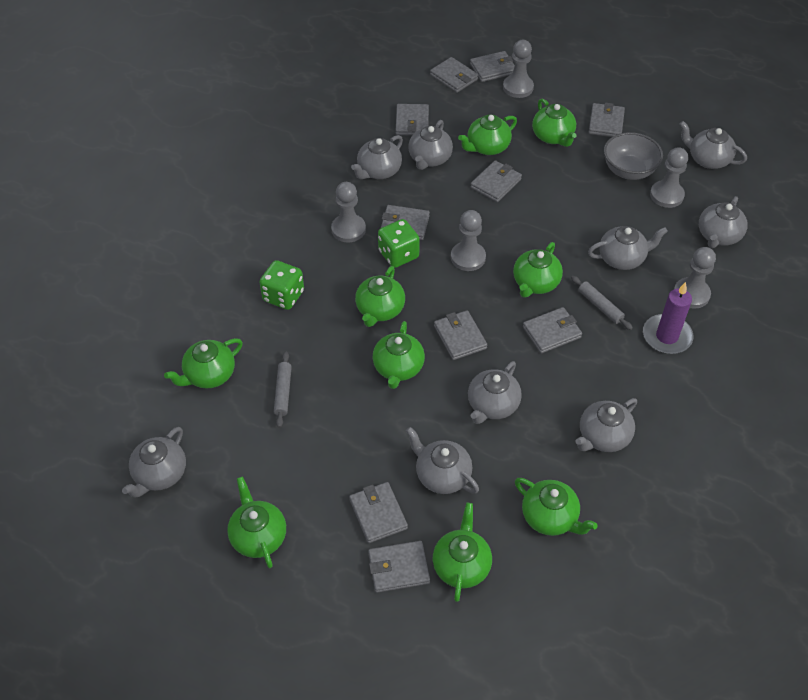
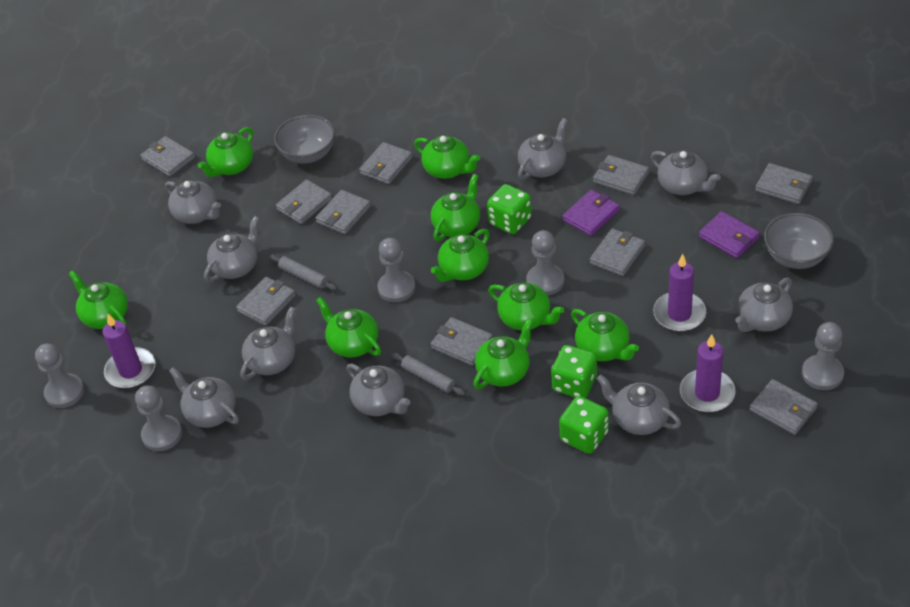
green dice: 2 -> 3
grey bowl: 1 -> 2
purple candle: 1 -> 3
purple wallet: 0 -> 2

